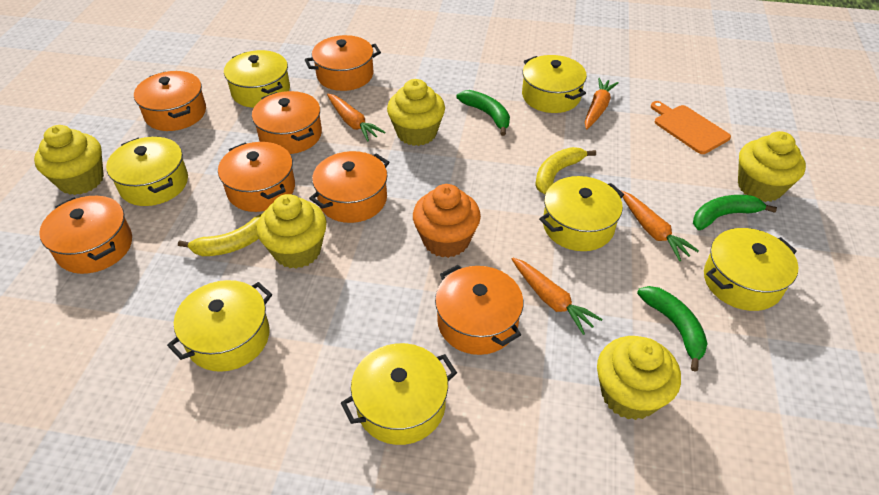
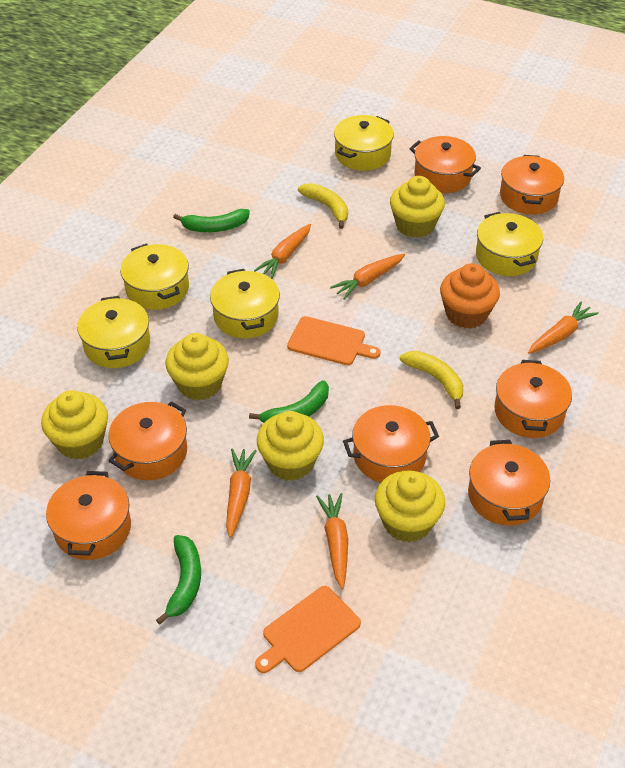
orange carrot: 4 -> 5
orange cutting board: 1 -> 2
yellow pot: 7 -> 5

